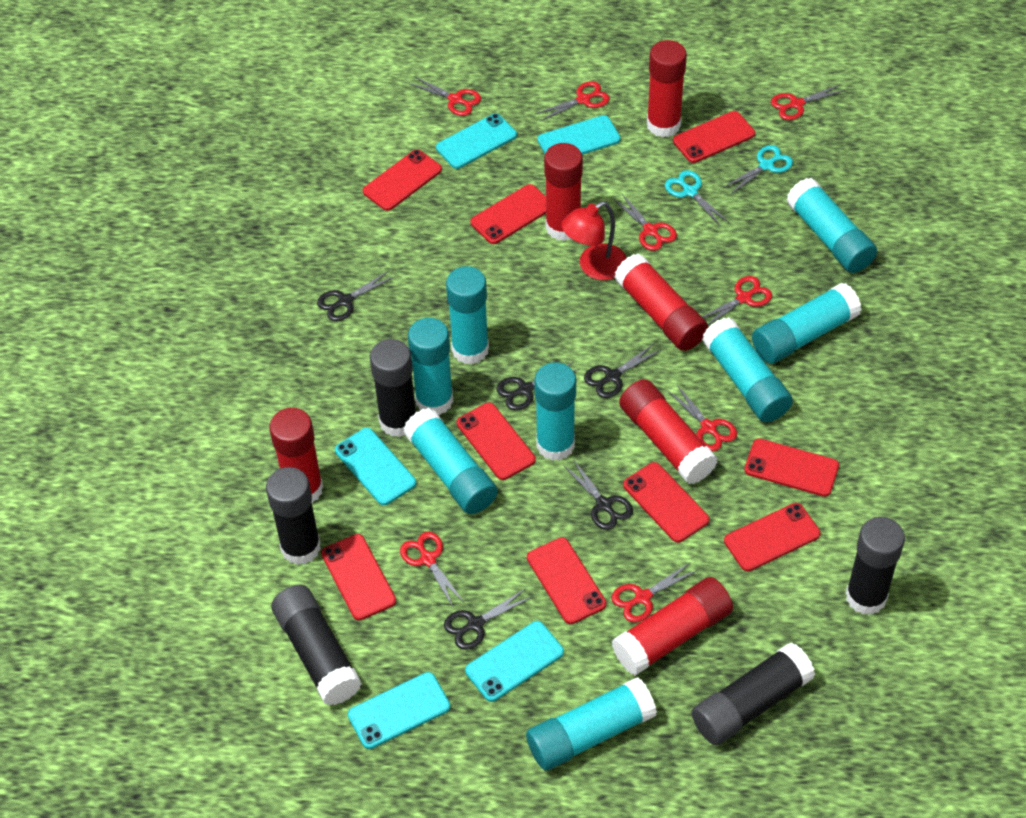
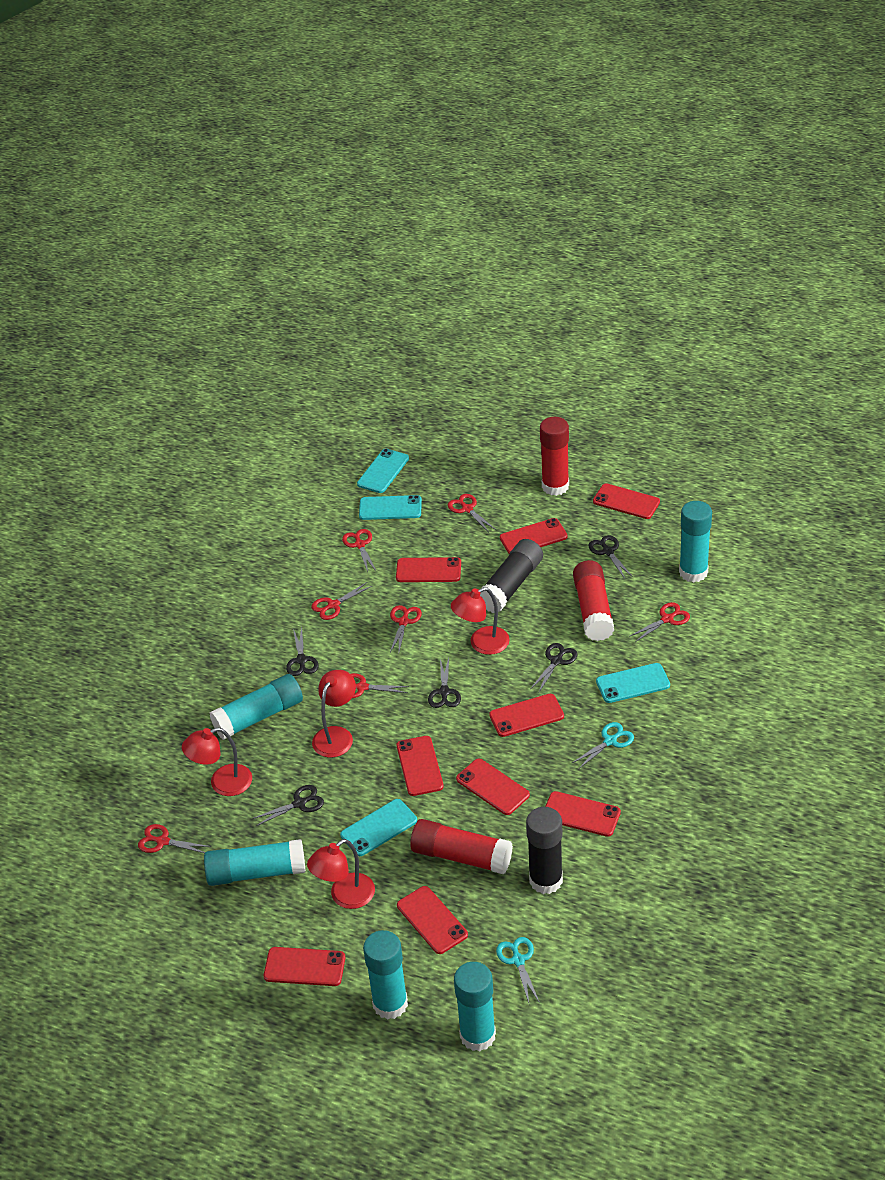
black glue stick: 5 -> 2
red glue stick: 6 -> 3
red lamp: 1 -> 4
red scissors: 8 -> 7
turquoise glue stick: 8 -> 5
turquoise phone: 5 -> 4

